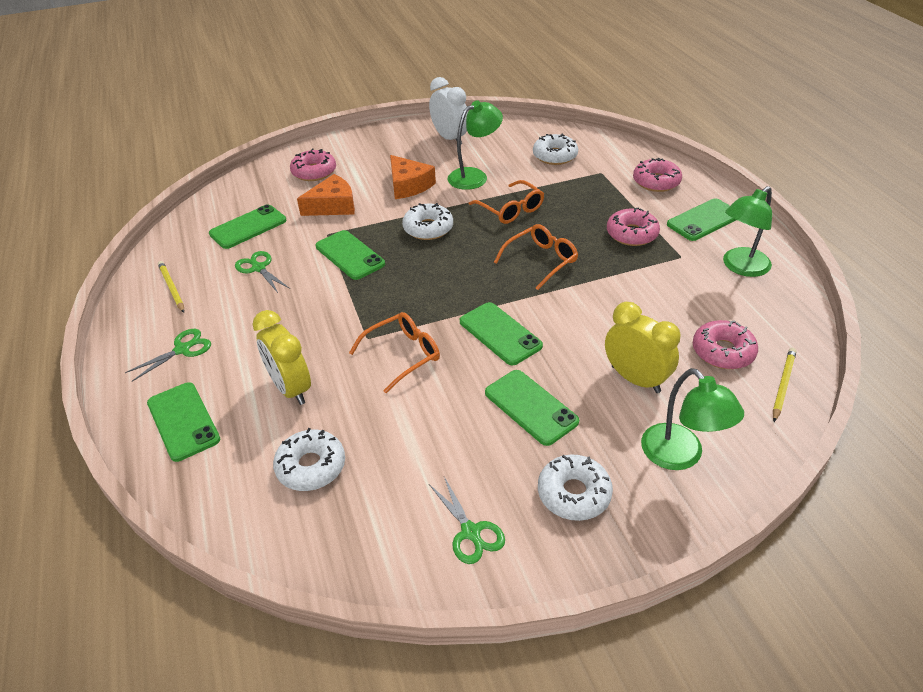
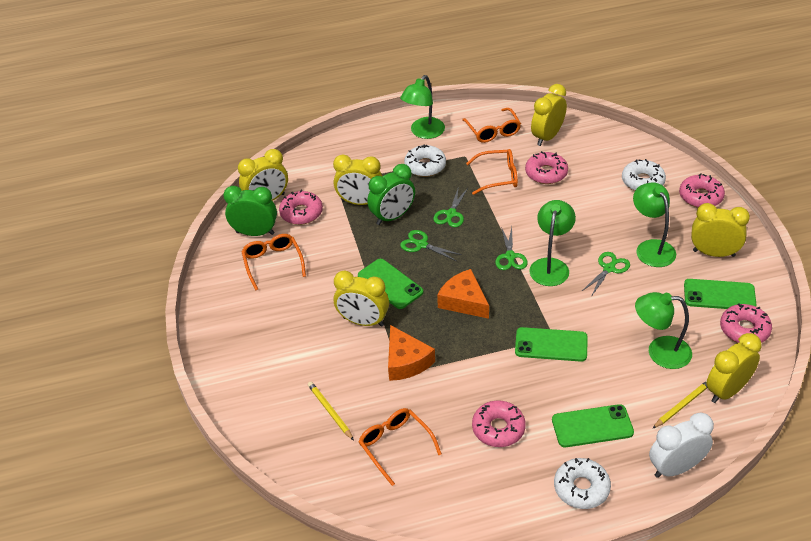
green clock: 0 -> 2
green lamp: 3 -> 4
green phone: 6 -> 4
green scissors: 3 -> 4
orange glasses: 3 -> 4
pink donut: 4 -> 5
white donut: 4 -> 3
yellow clock: 2 -> 6

